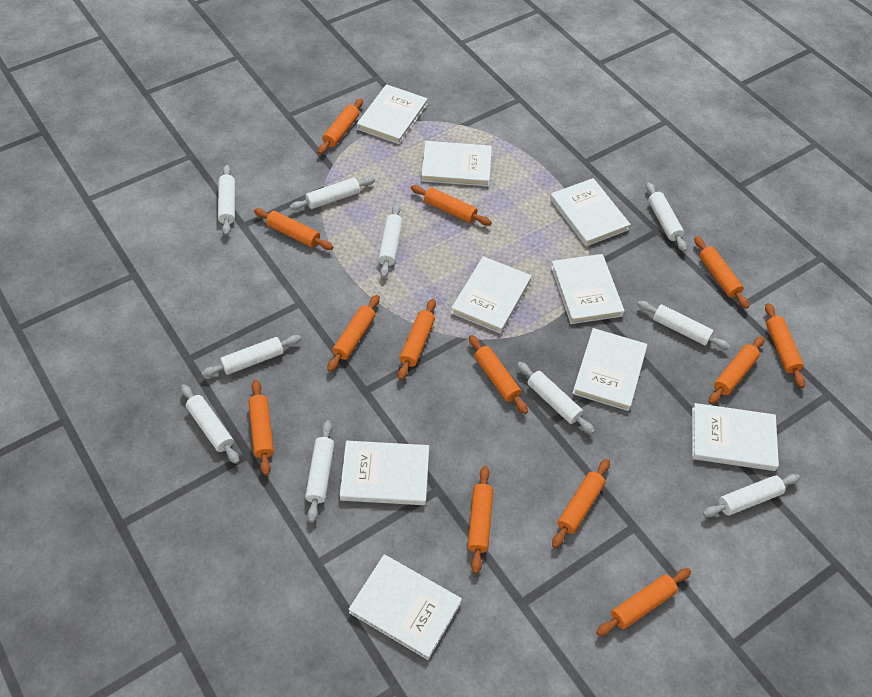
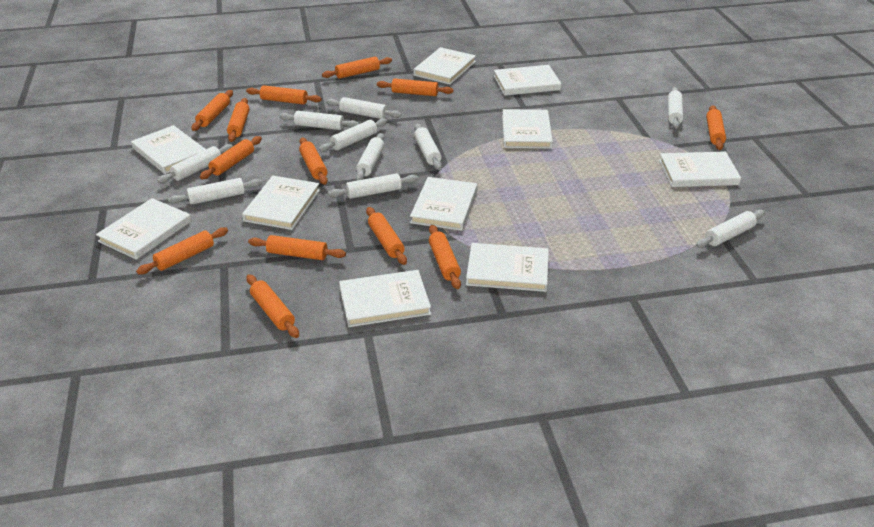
white book: 9 -> 10

